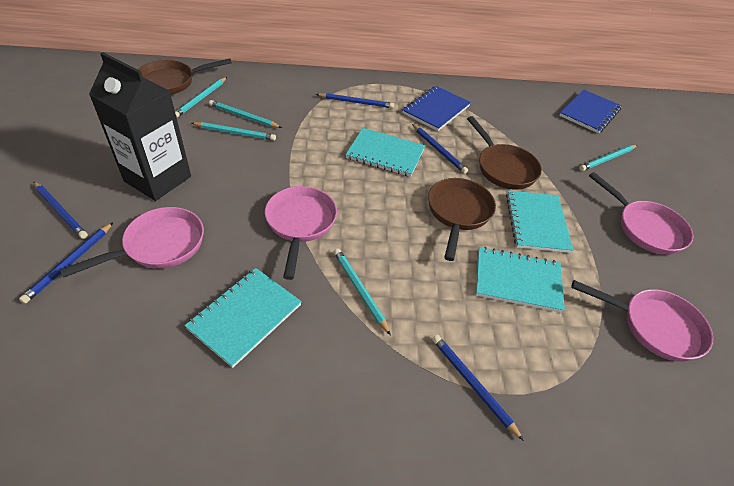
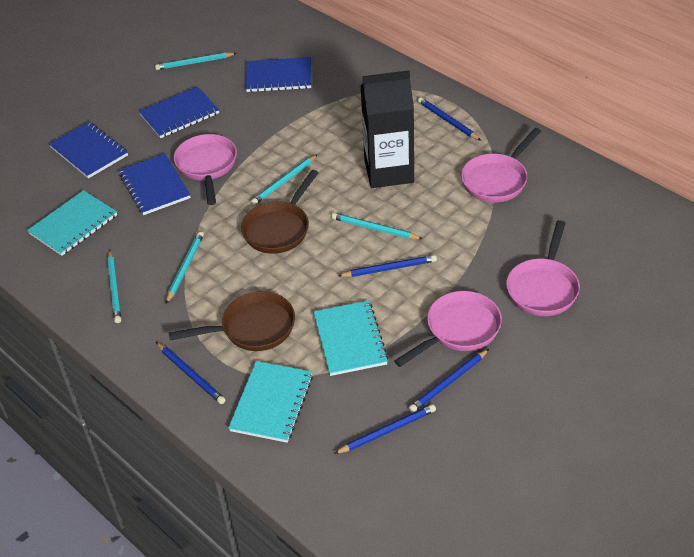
blue notebook: 2 -> 4
brown pan: 3 -> 2
turquoise notebook: 4 -> 3

